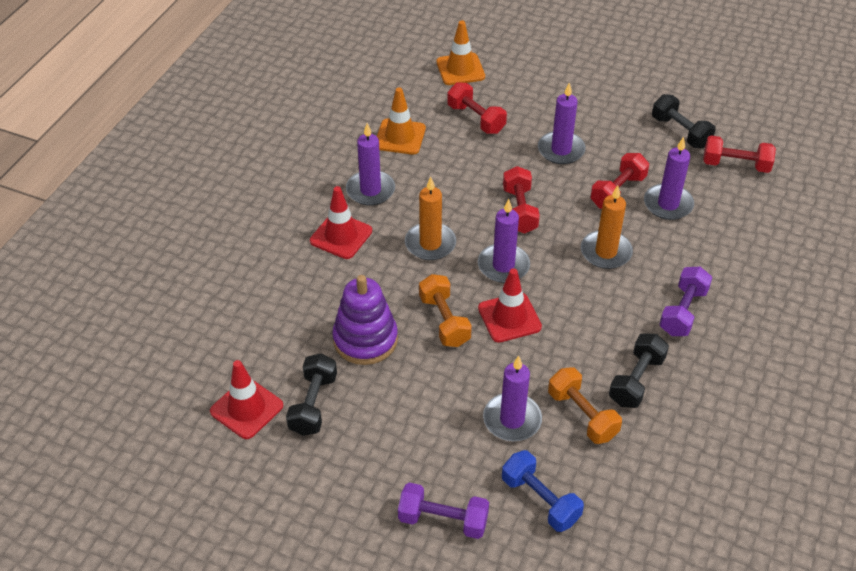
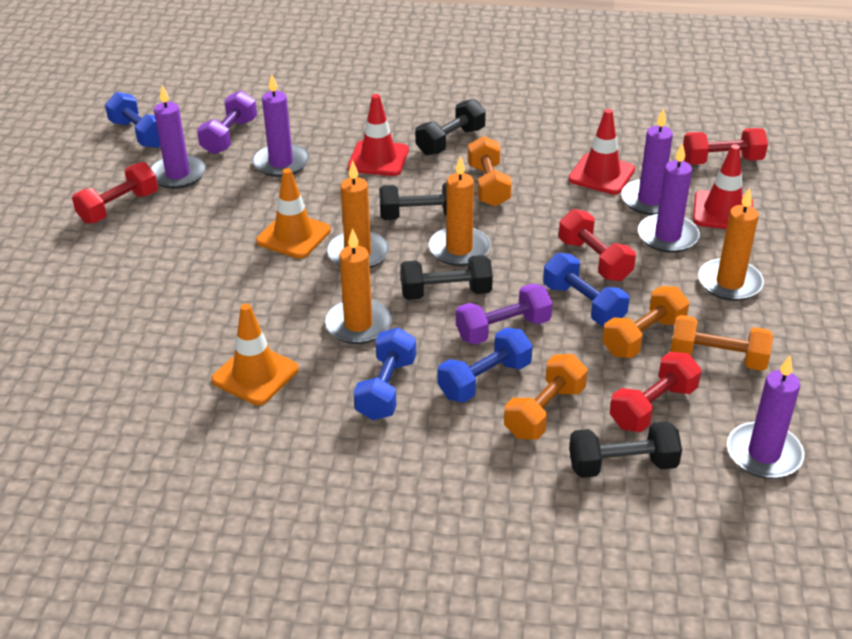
black dumbbell: 3 -> 4
blue dumbbell: 1 -> 4
orange candle: 2 -> 4
orange dumbbell: 2 -> 4
purple stacking toy: 1 -> 0

